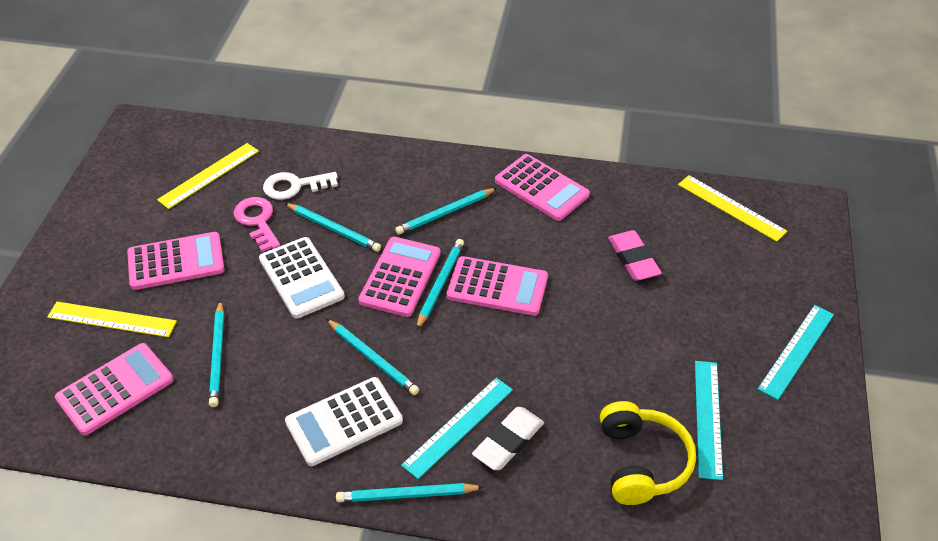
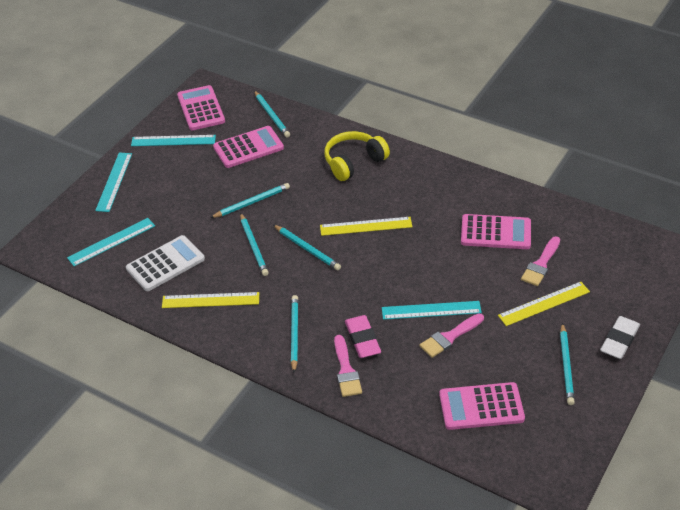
pink brush: 0 -> 3
pink calculator: 5 -> 4
pink key: 1 -> 0
turquoise ruler: 3 -> 4
white calculator: 2 -> 1
white key: 1 -> 0

